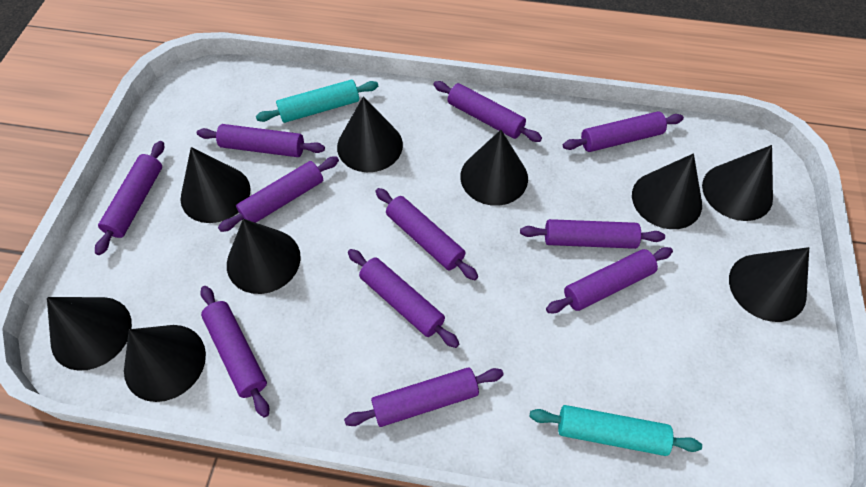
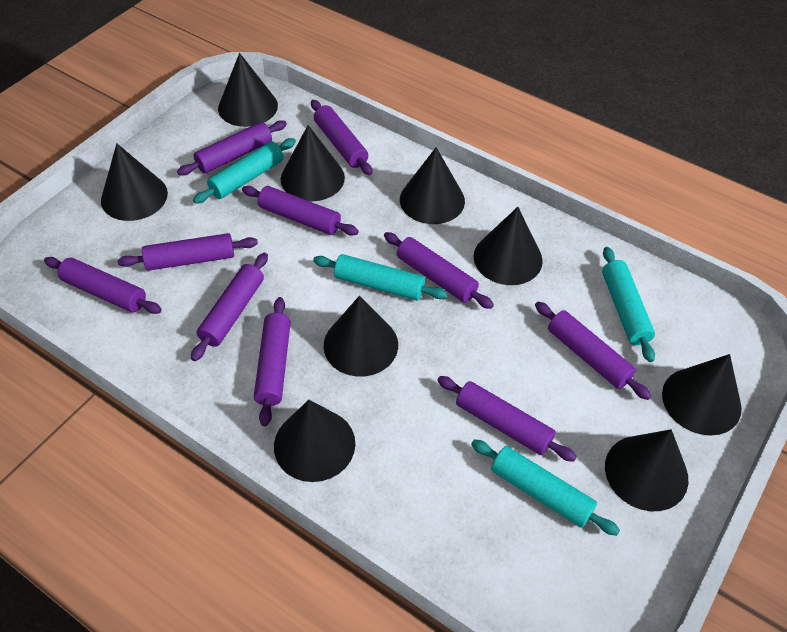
purple rolling pin: 11 -> 10
turquoise rolling pin: 2 -> 4

